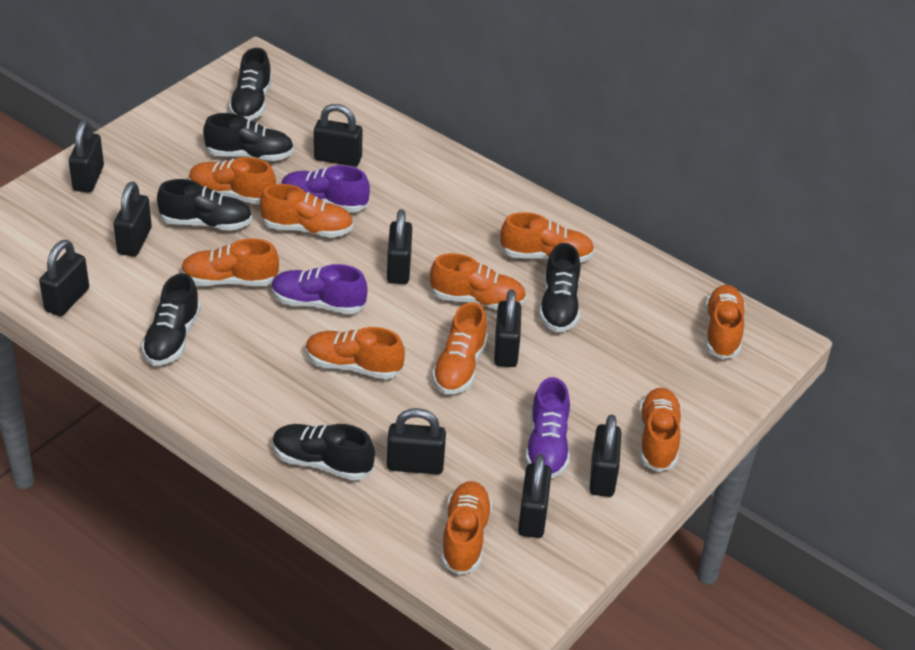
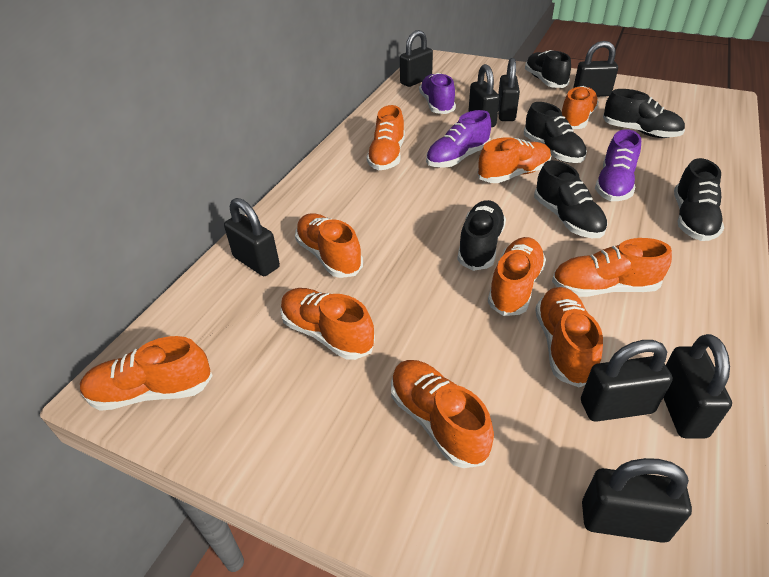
black padlock: 9 -> 8

